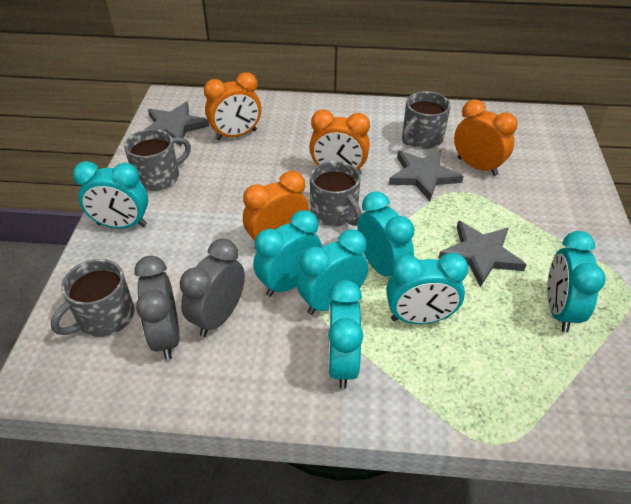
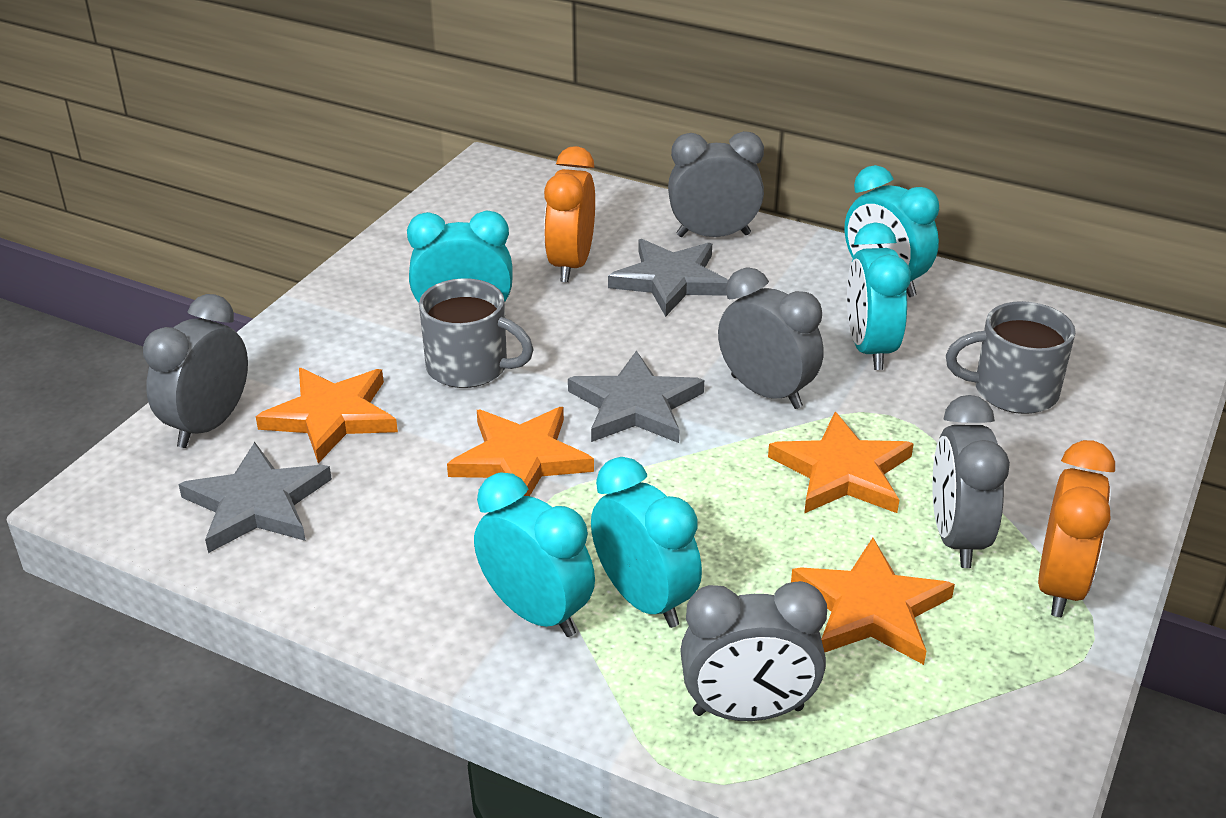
grey clock: 2 -> 5
grey mug: 4 -> 2
orange clock: 4 -> 2
orange star: 0 -> 4
turquoise clock: 7 -> 5

